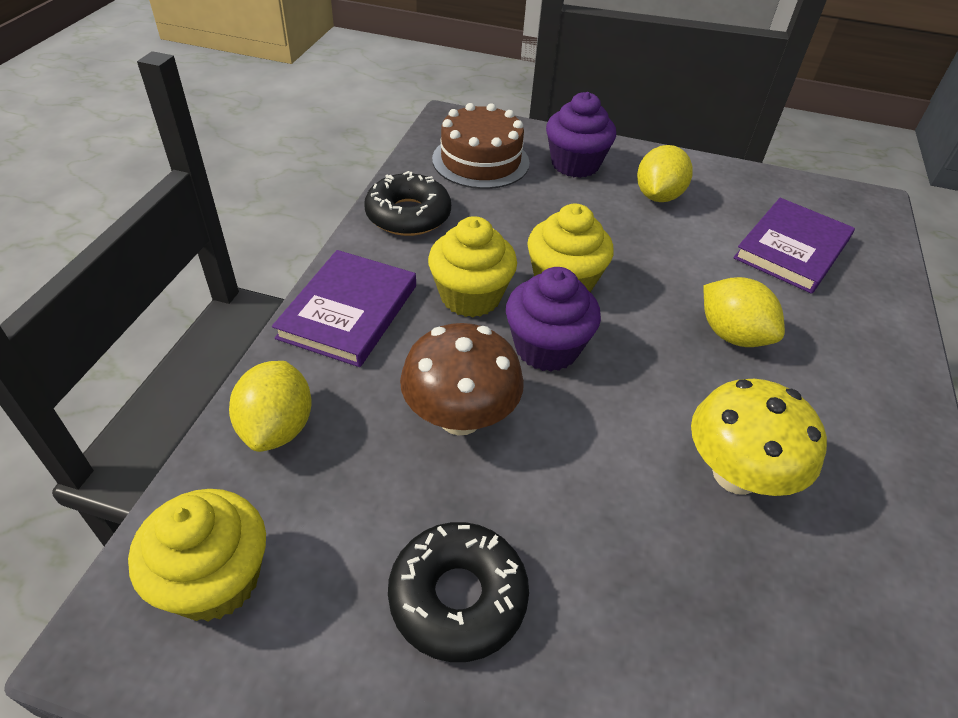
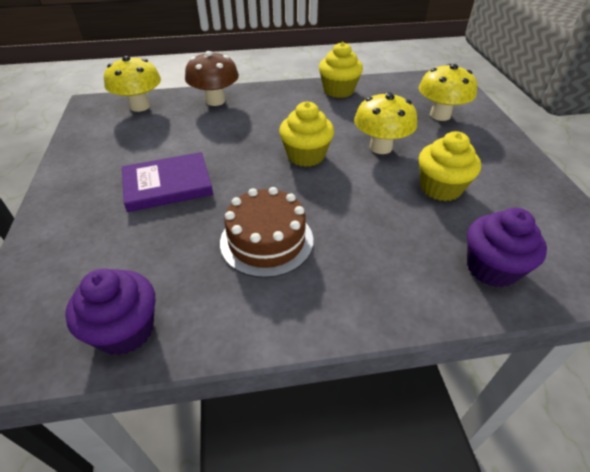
black donut: 2 -> 0
purple book: 2 -> 1
yellow lemon: 3 -> 0
yellow mushroom: 1 -> 3

